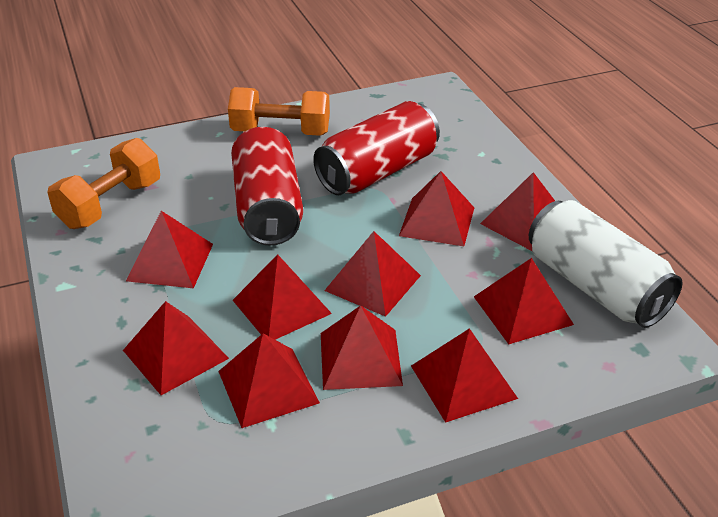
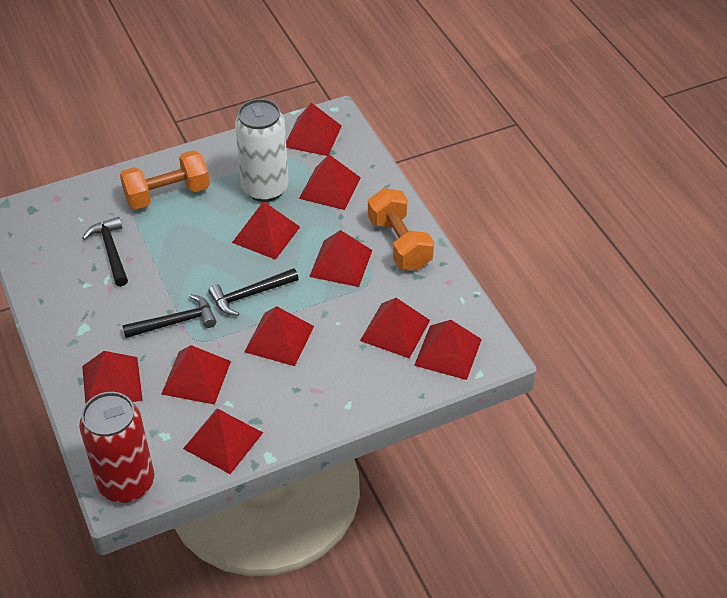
black hammer: 0 -> 3
red can: 2 -> 1

